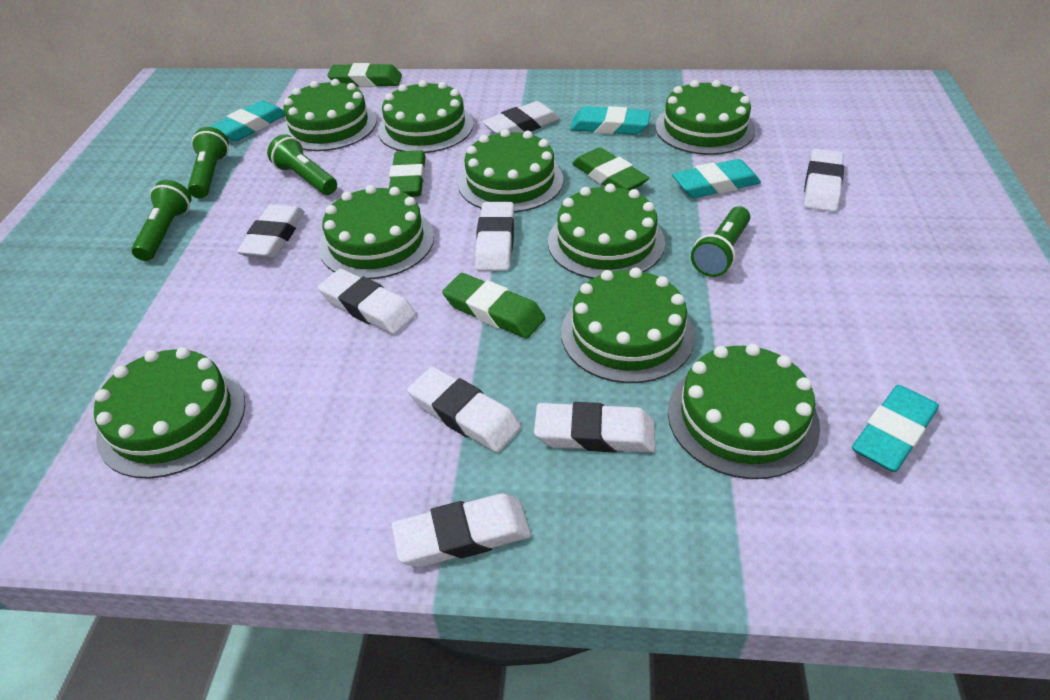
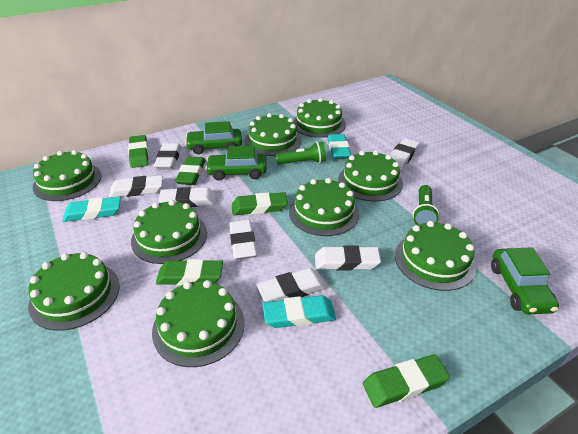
green car: 0 -> 3
green eraser: 4 -> 5
green flashlight: 4 -> 2
turquoise eraser: 4 -> 3
white eraser: 8 -> 7

